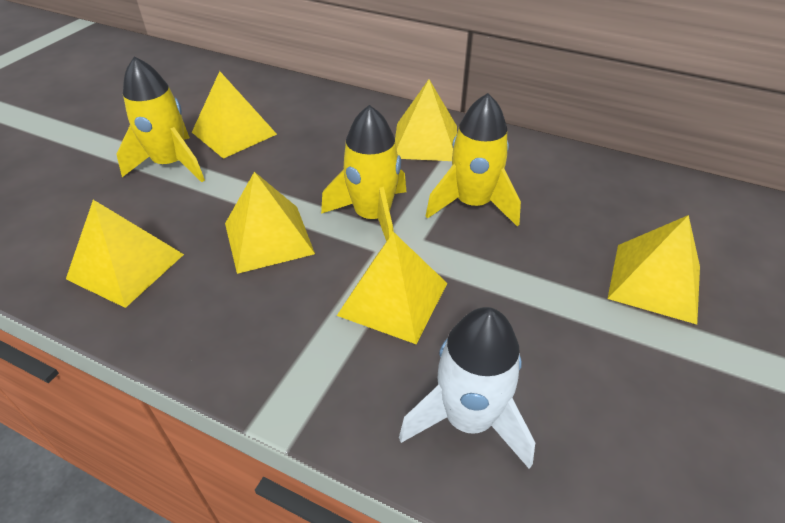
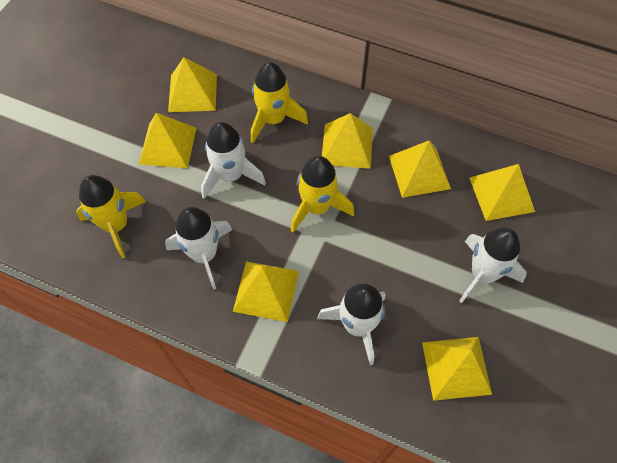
white rocket: 1 -> 4
yellow pyramid: 6 -> 7

